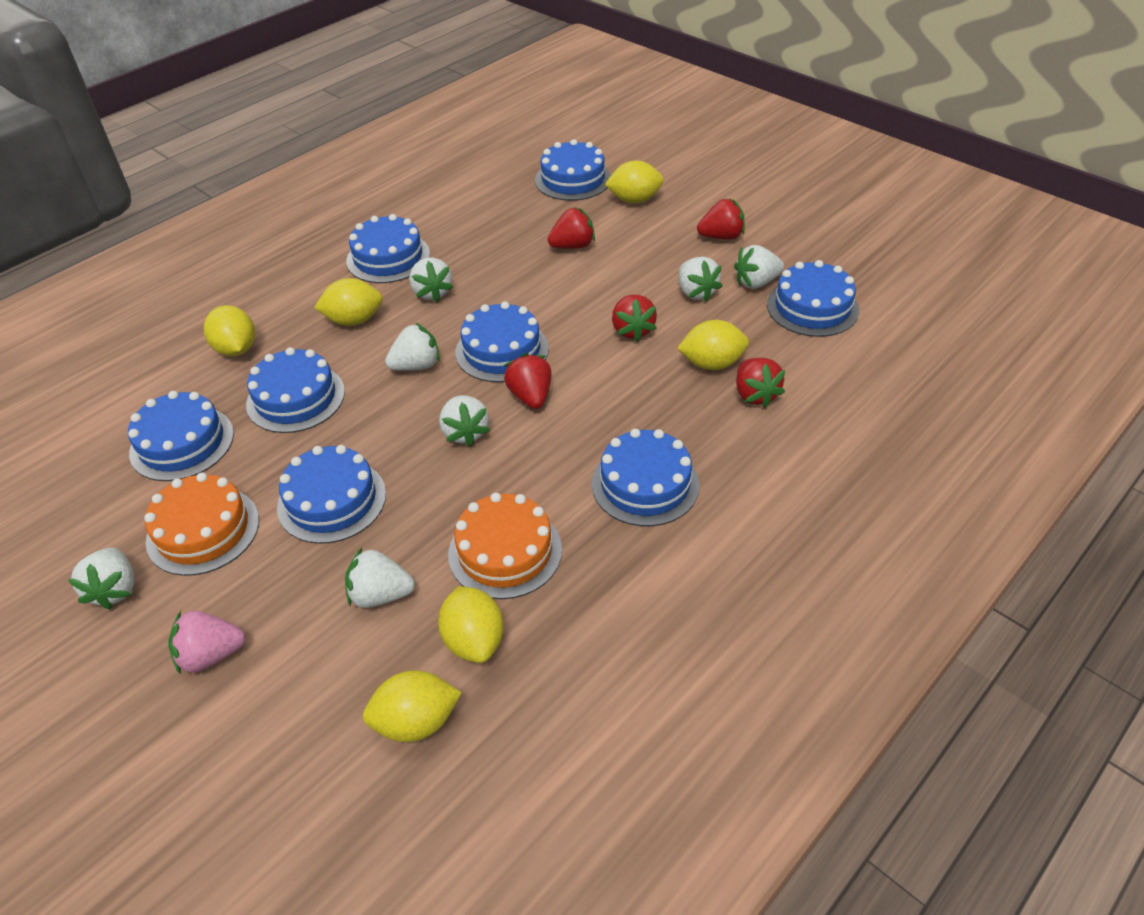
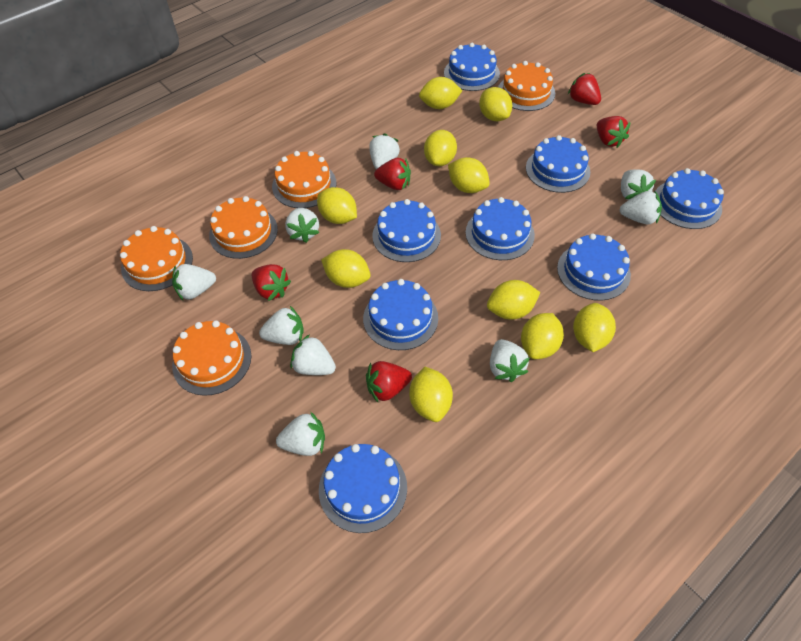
orange cake: 2 -> 5
pink strawberry: 1 -> 0
white strawberry: 7 -> 9
yellow lemon: 6 -> 10

